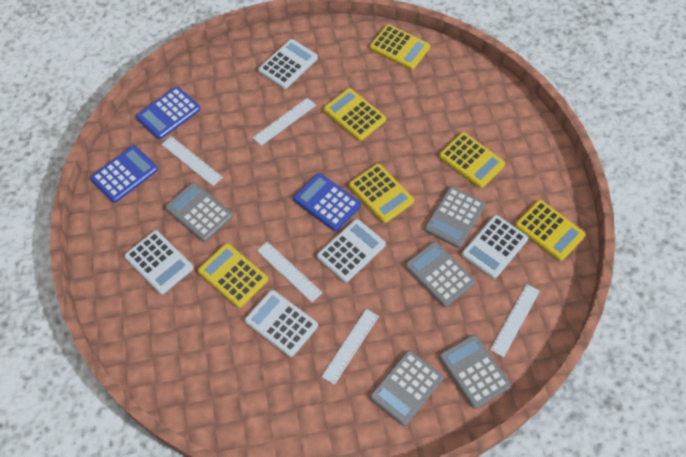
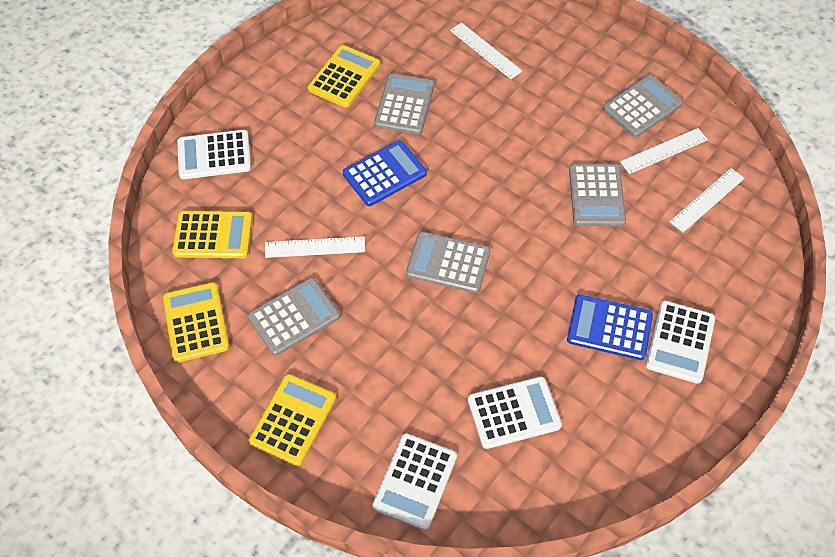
blue calculator: 3 -> 2
white calculator: 5 -> 4
white ruler: 5 -> 4
yellow calculator: 6 -> 4

